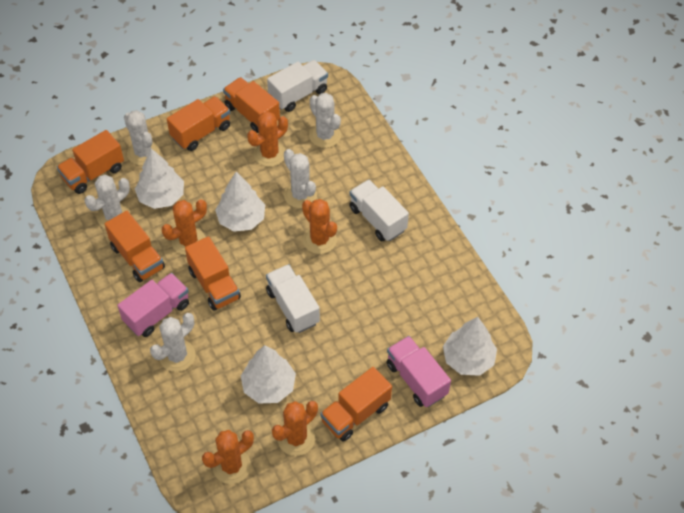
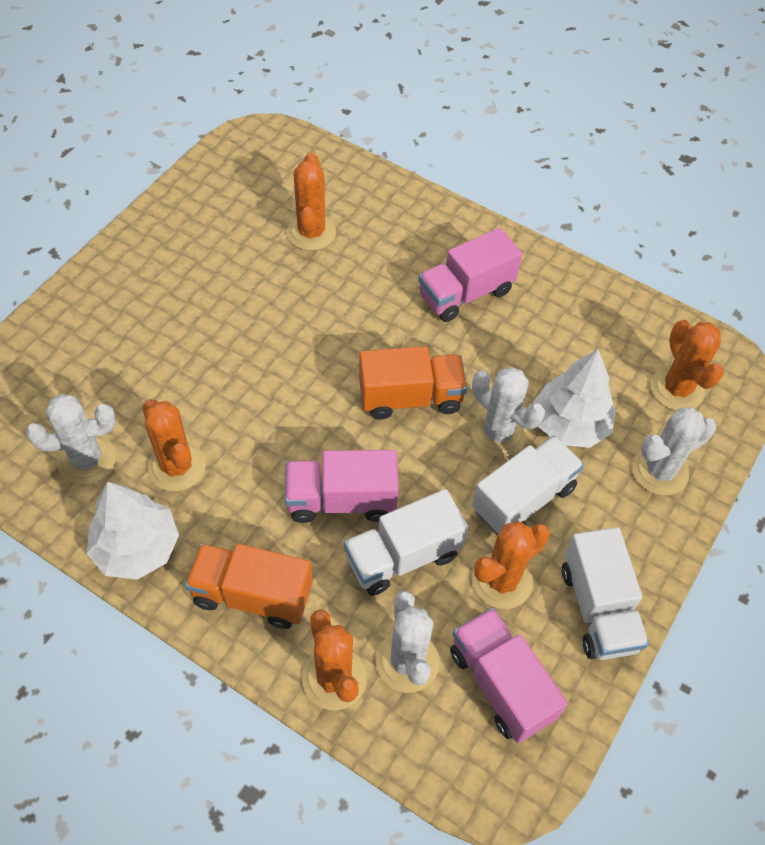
orange truck: 6 -> 2
pink truck: 2 -> 3
white cactus: 5 -> 4
white tree: 4 -> 2

